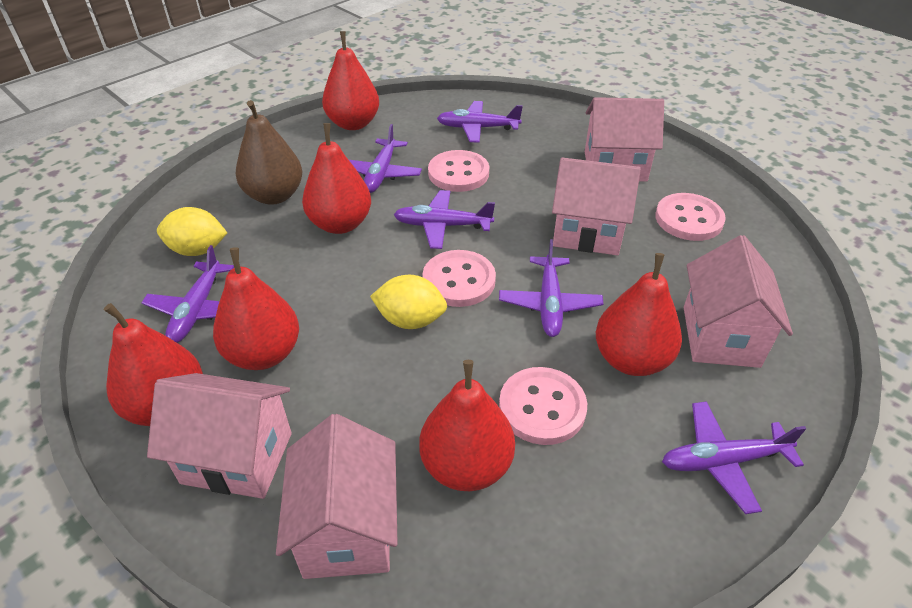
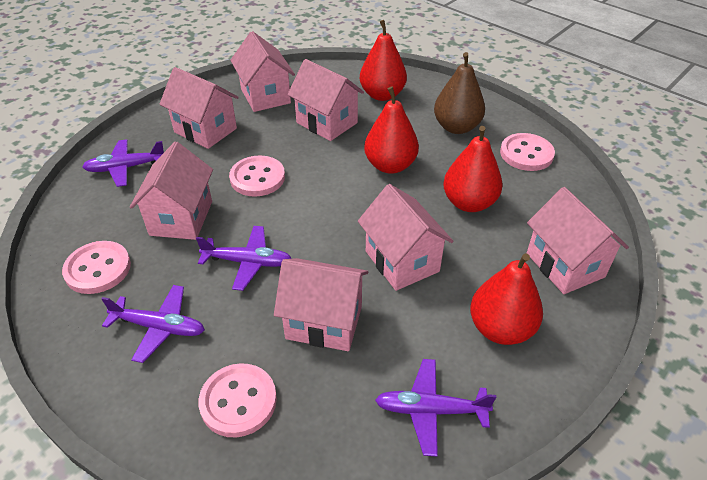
pink house: 5 -> 7
purple plane: 6 -> 4
red pear: 6 -> 4
yellow lemon: 2 -> 0

